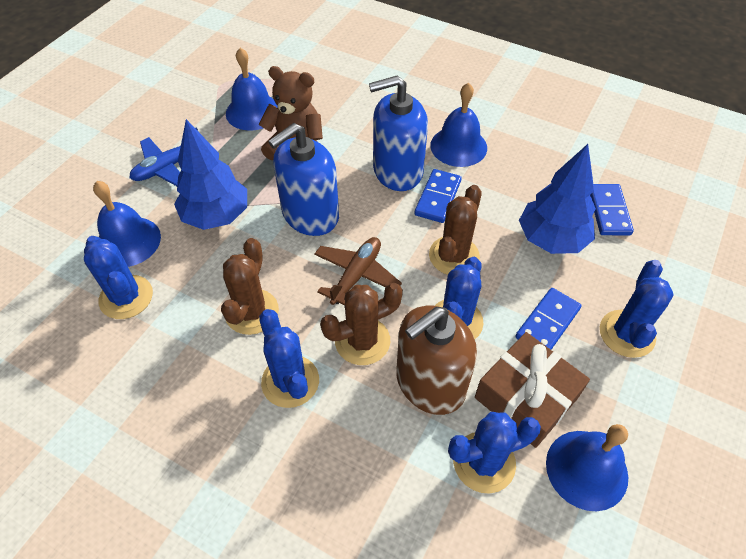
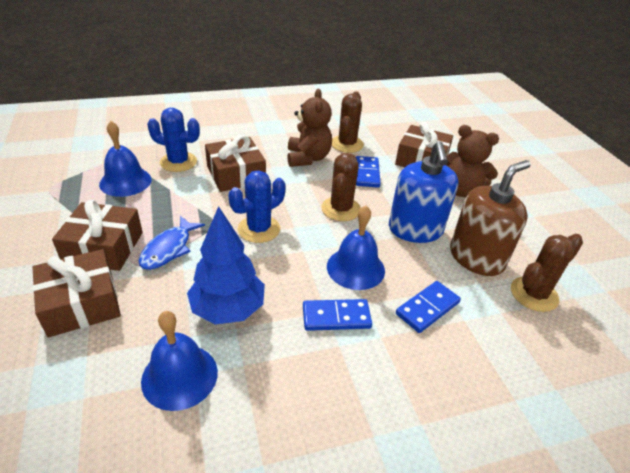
blue bell: 4 -> 3
blue cactus: 5 -> 2
blue fish: 0 -> 1
blue plane: 1 -> 0
blue soap dispenser: 2 -> 1
blue tree: 2 -> 1
brown gift: 1 -> 4
brown plane: 1 -> 0
brown teddy bear: 1 -> 2

